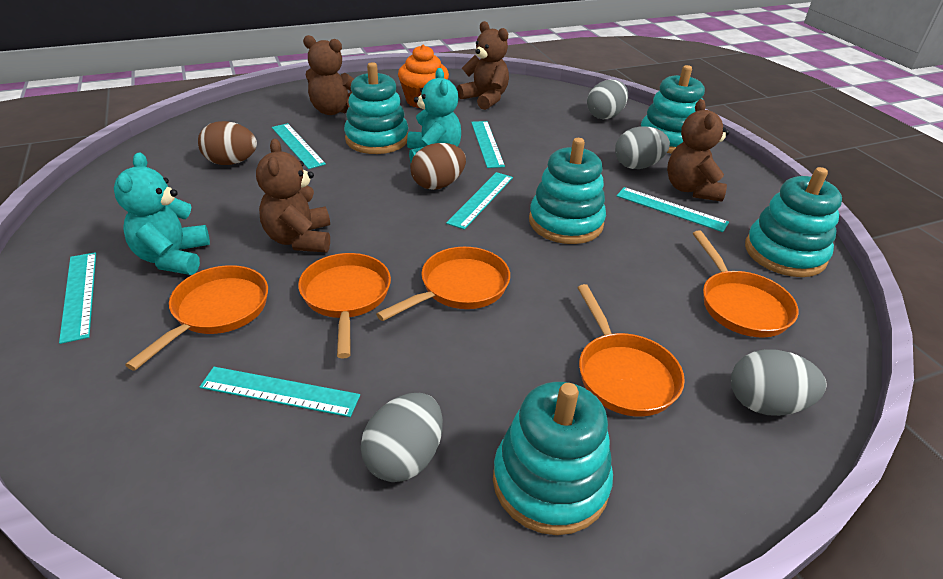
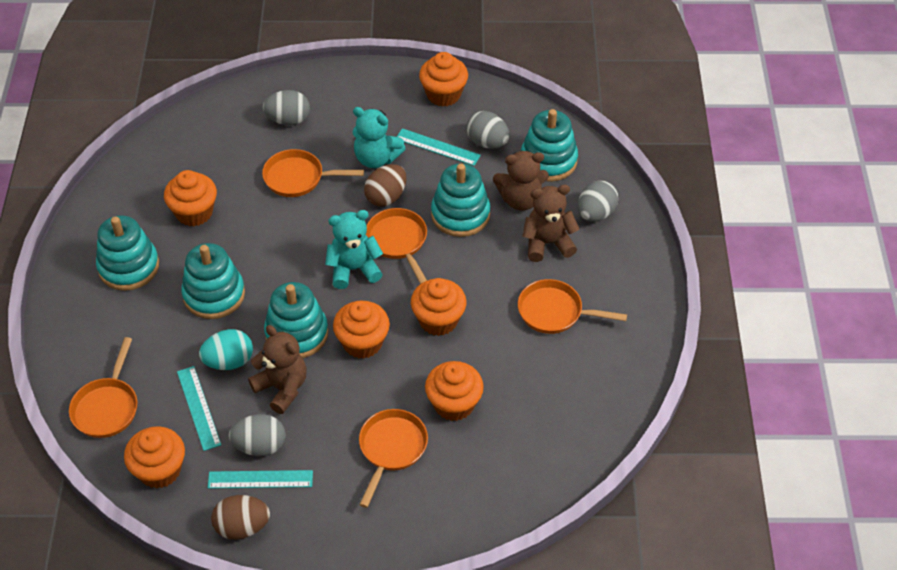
brown teddy bear: 4 -> 3
orange cupcake: 1 -> 6
turquoise egg: 0 -> 1
turquoise ruler: 6 -> 3

